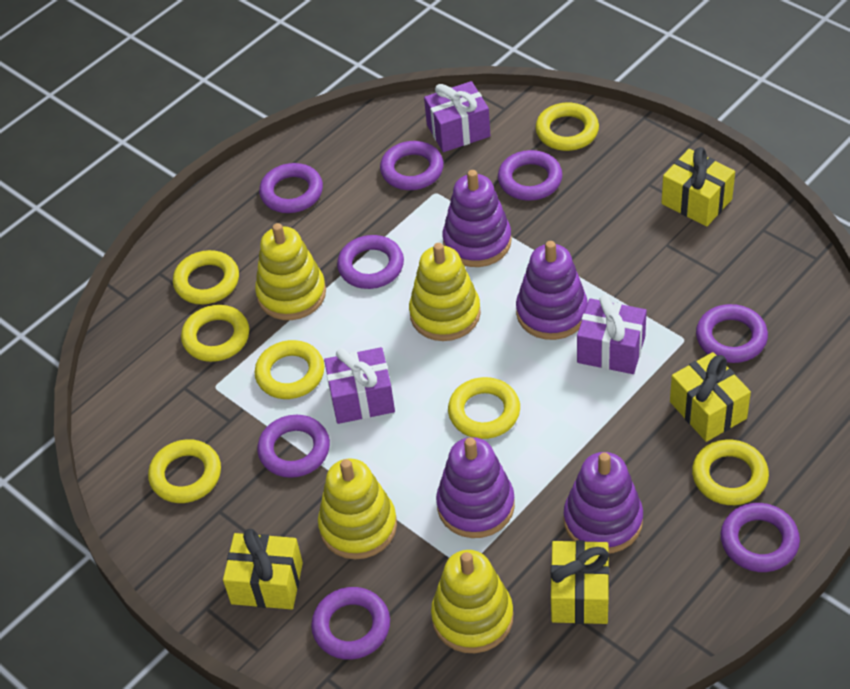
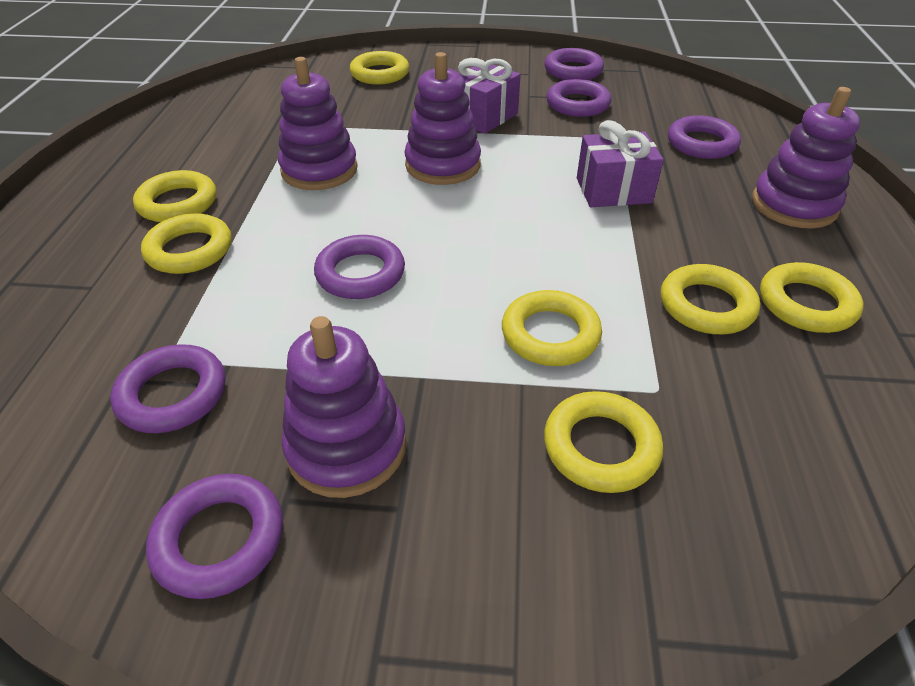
purple gift: 3 -> 2
purple ring: 8 -> 6
yellow gift: 4 -> 0
yellow stacking toy: 4 -> 0

